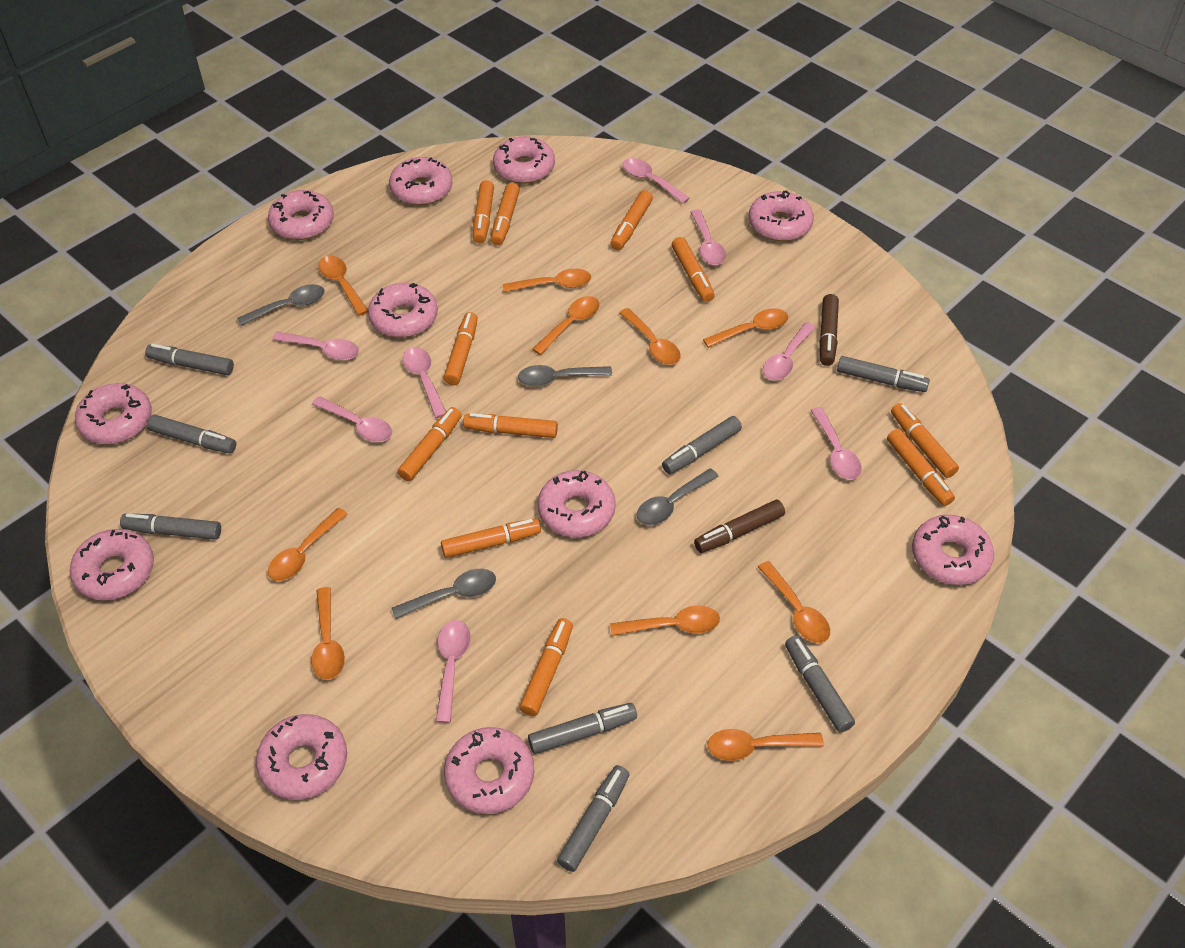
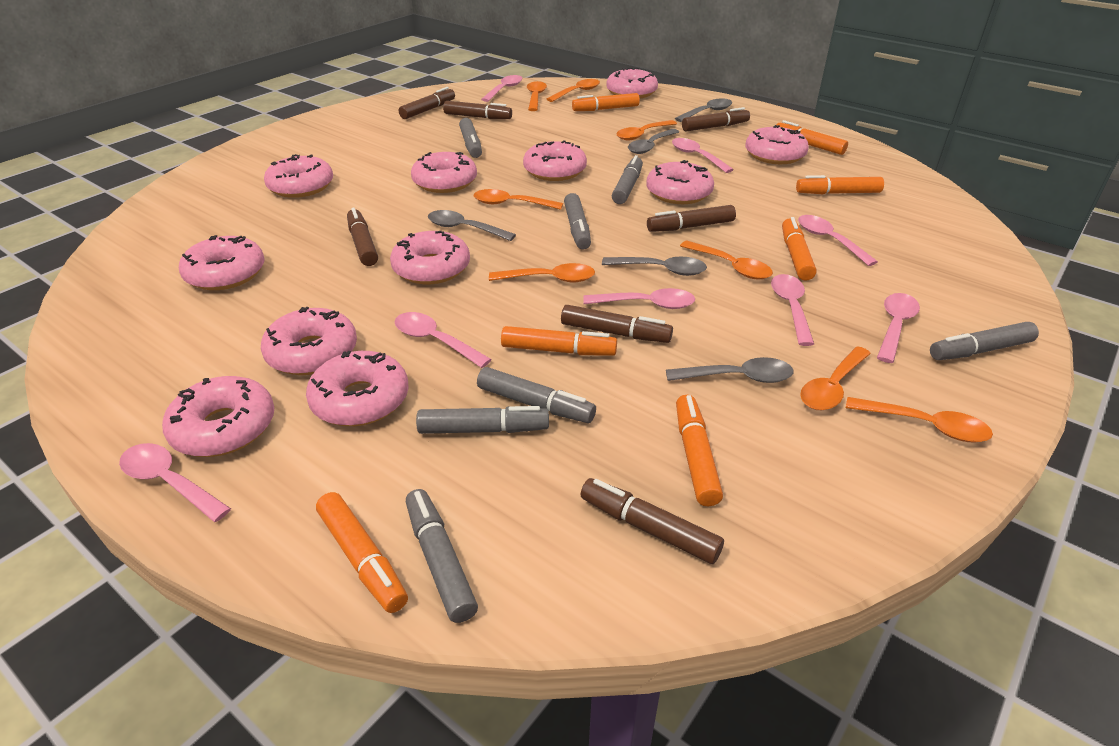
brown marker: 2 -> 7
grey marker: 8 -> 7
grey spoon: 4 -> 5
orange marker: 11 -> 7
orange spoon: 10 -> 8

